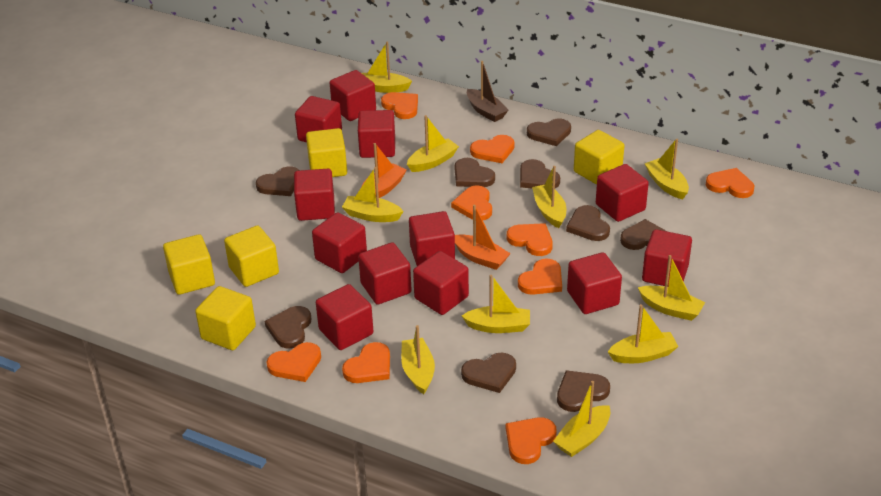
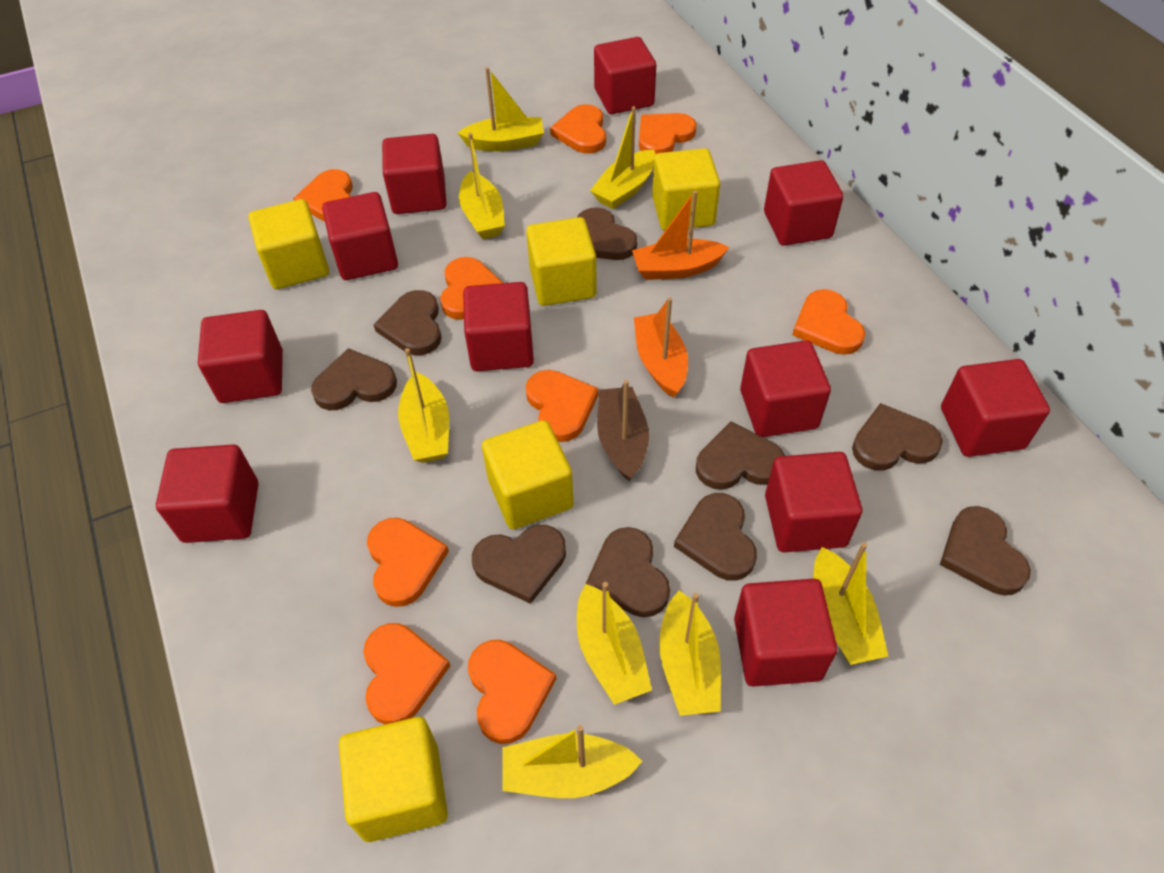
red cube: 12 -> 11
yellow boat: 10 -> 8

